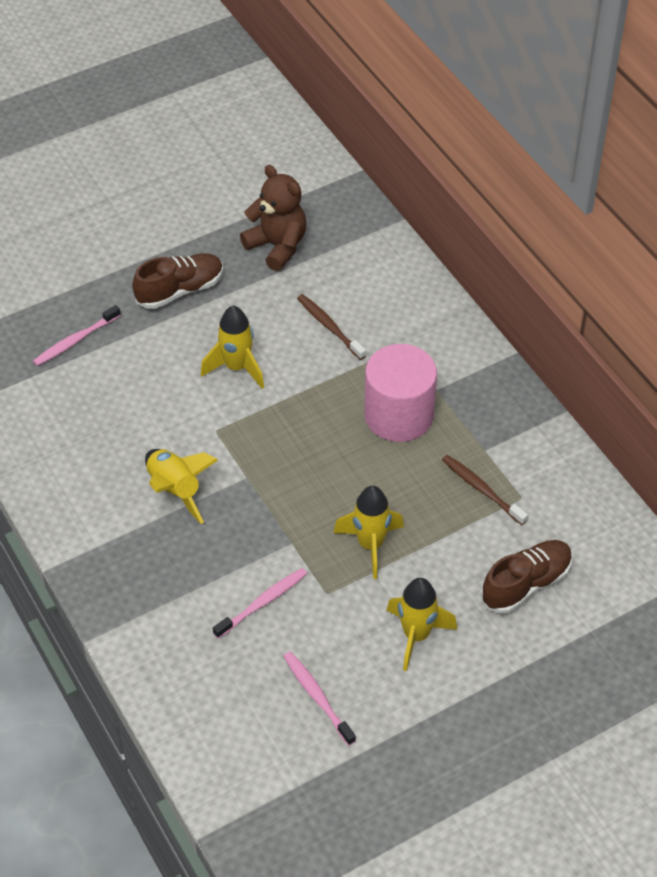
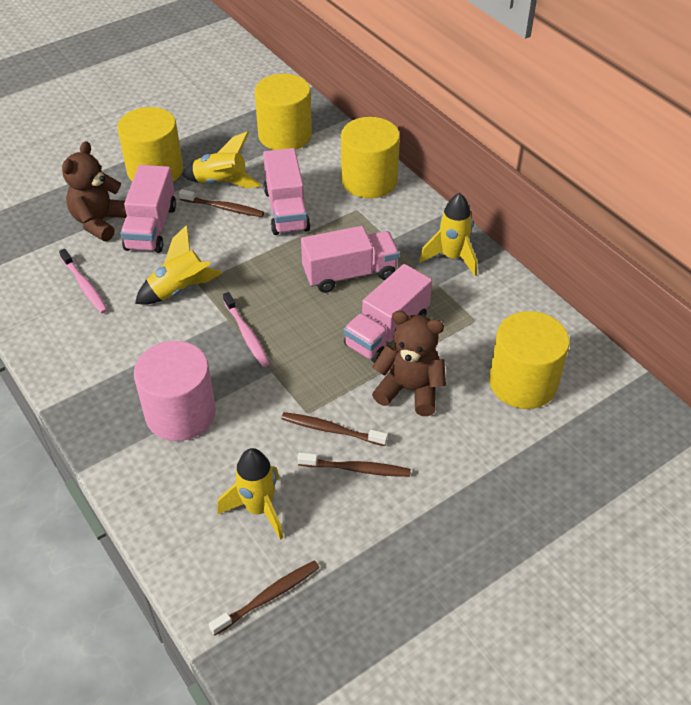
brown shoe: 2 -> 0
brown teddy bear: 1 -> 2
brown toothbrush: 2 -> 4
pink toothbrush: 3 -> 2
pink truck: 0 -> 4
yellow cylinder: 0 -> 4

